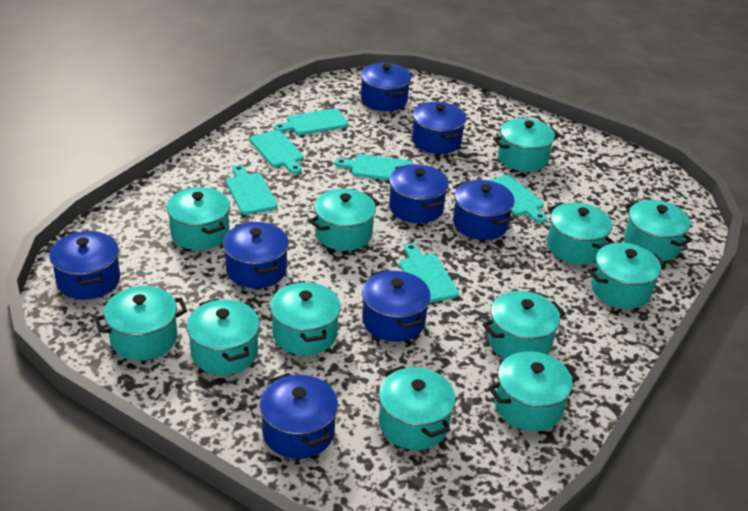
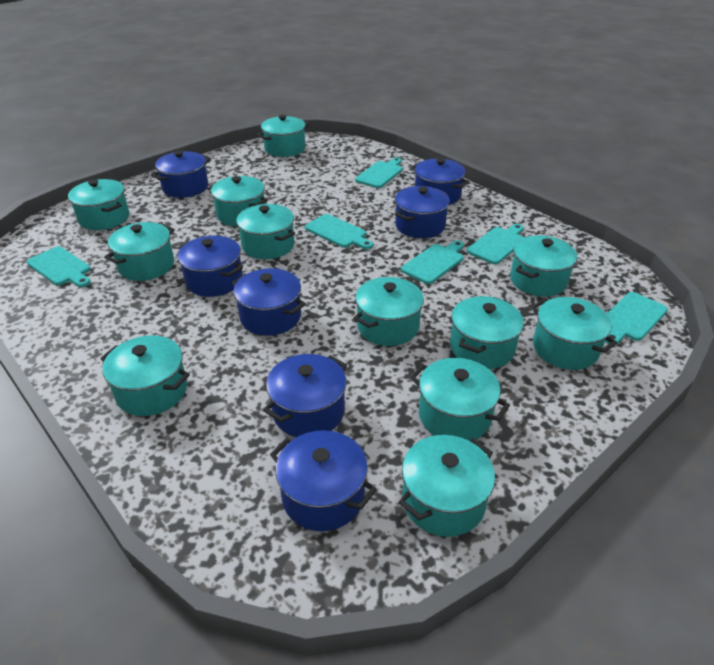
blue pot: 8 -> 7

